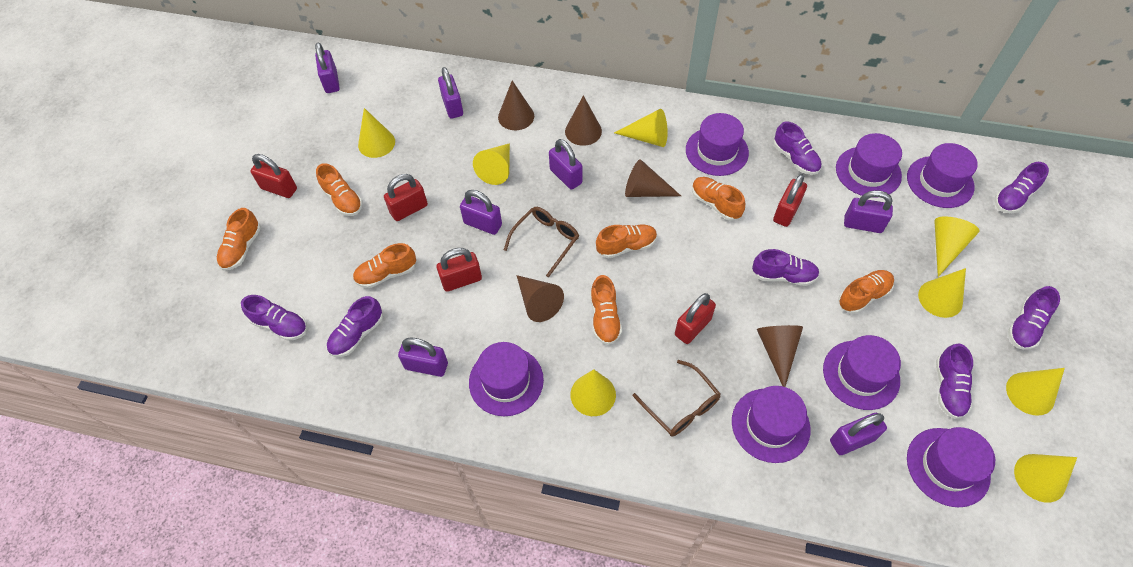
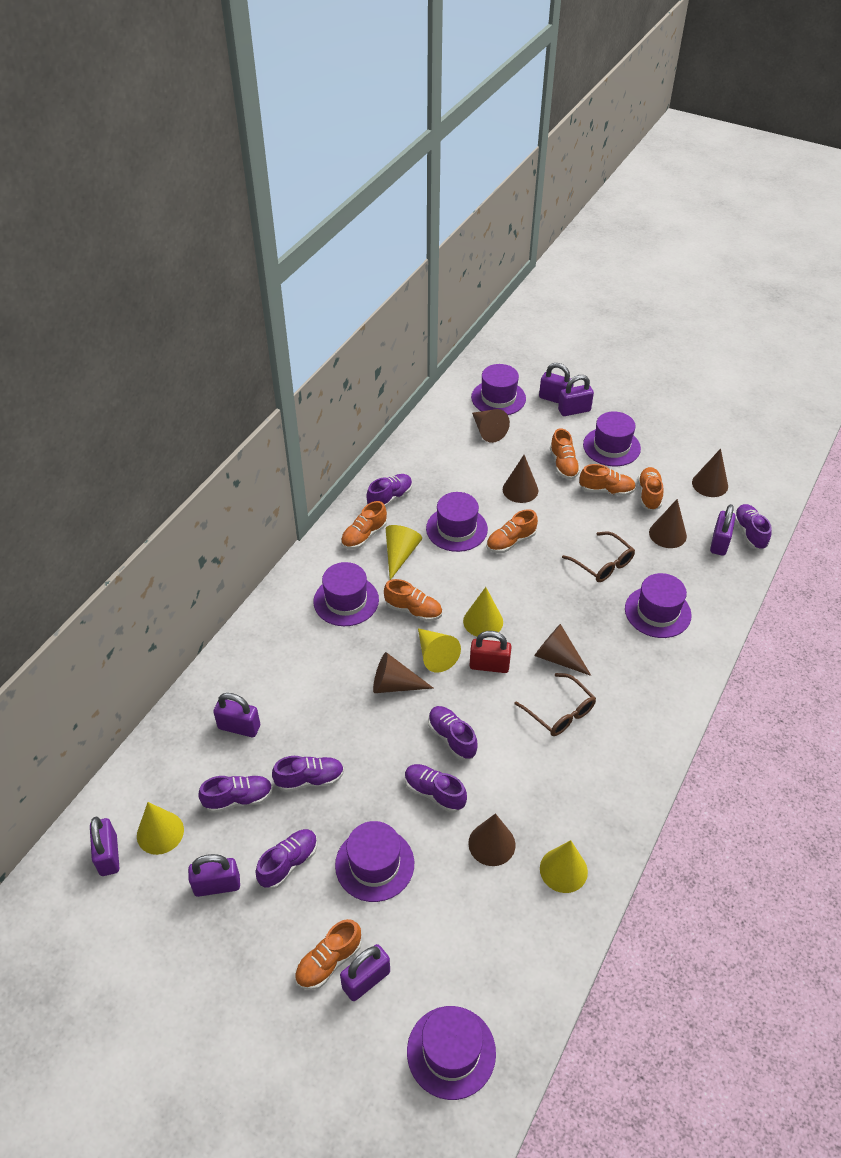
brown cone: 5 -> 7
red padlock: 5 -> 1
yellow cone: 8 -> 5

